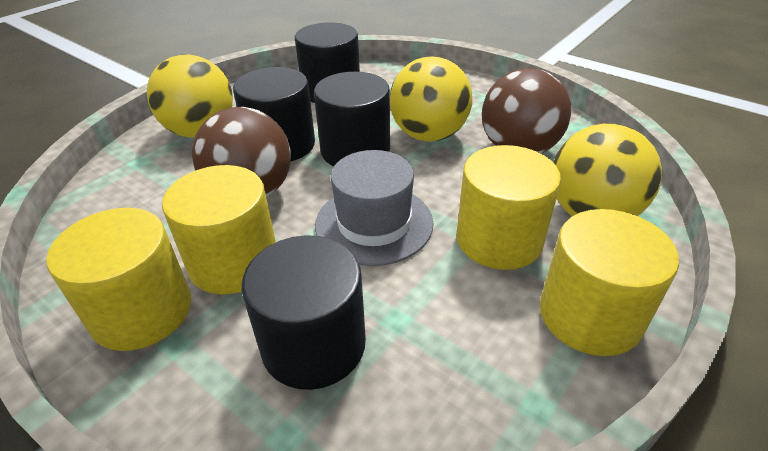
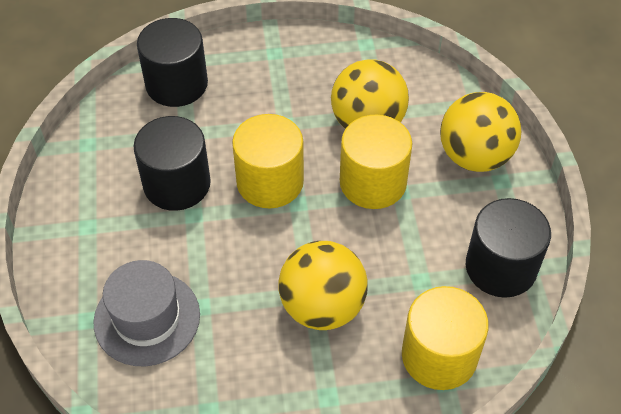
black cylinder: 4 -> 3
brown ball: 2 -> 0
yellow cylinder: 4 -> 3

